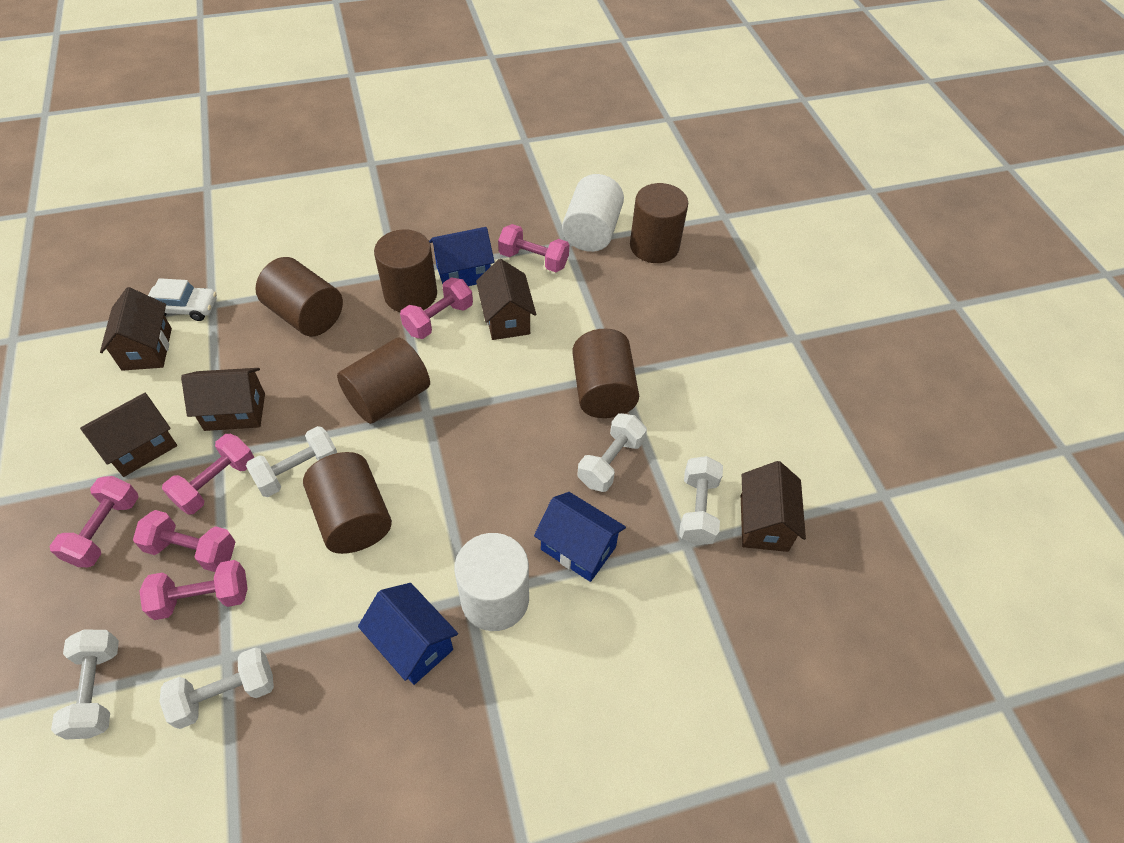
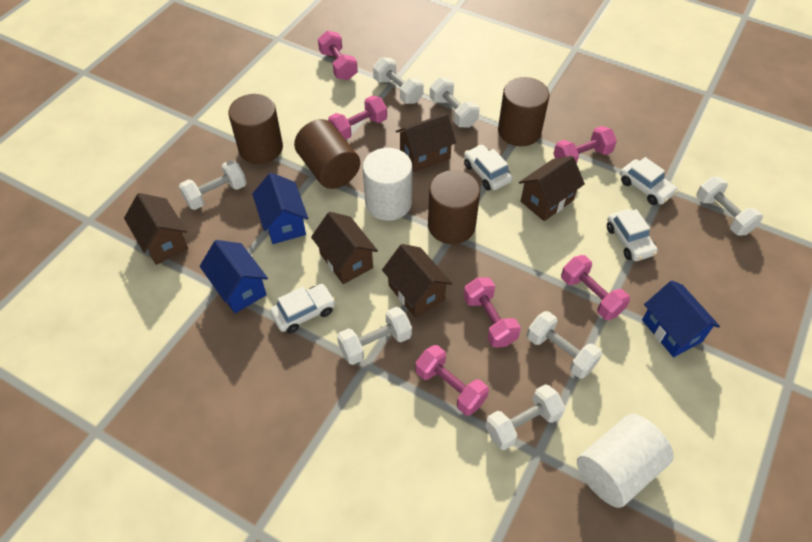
brown cylinder: 6 -> 4
white car: 1 -> 4
white dumbbell: 5 -> 7

